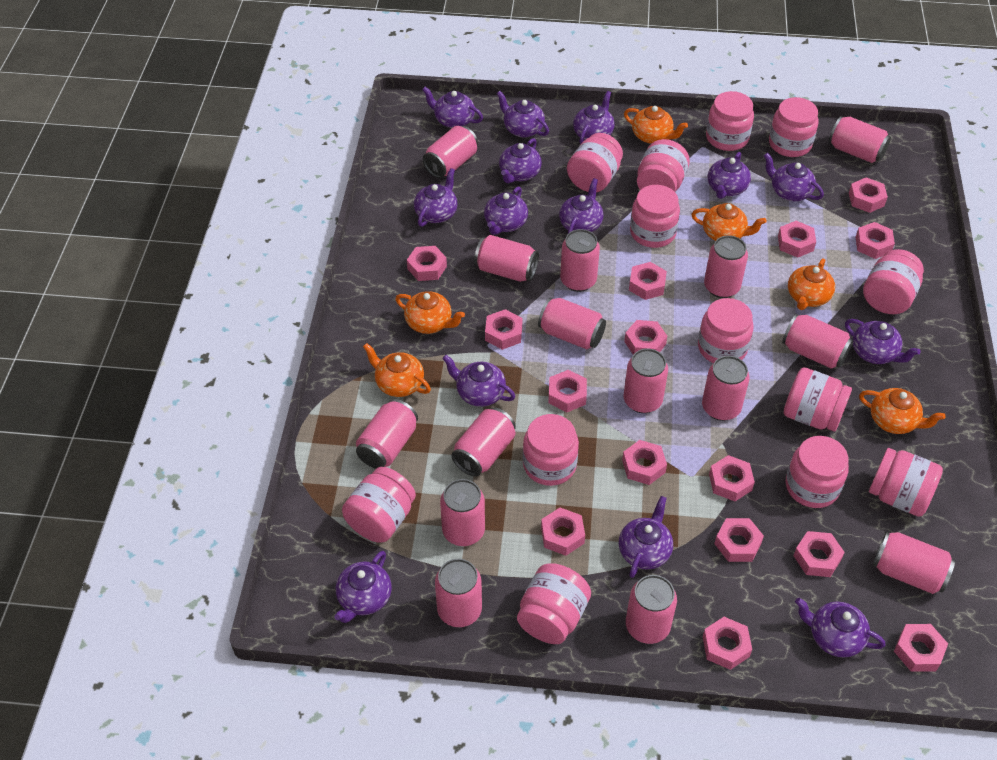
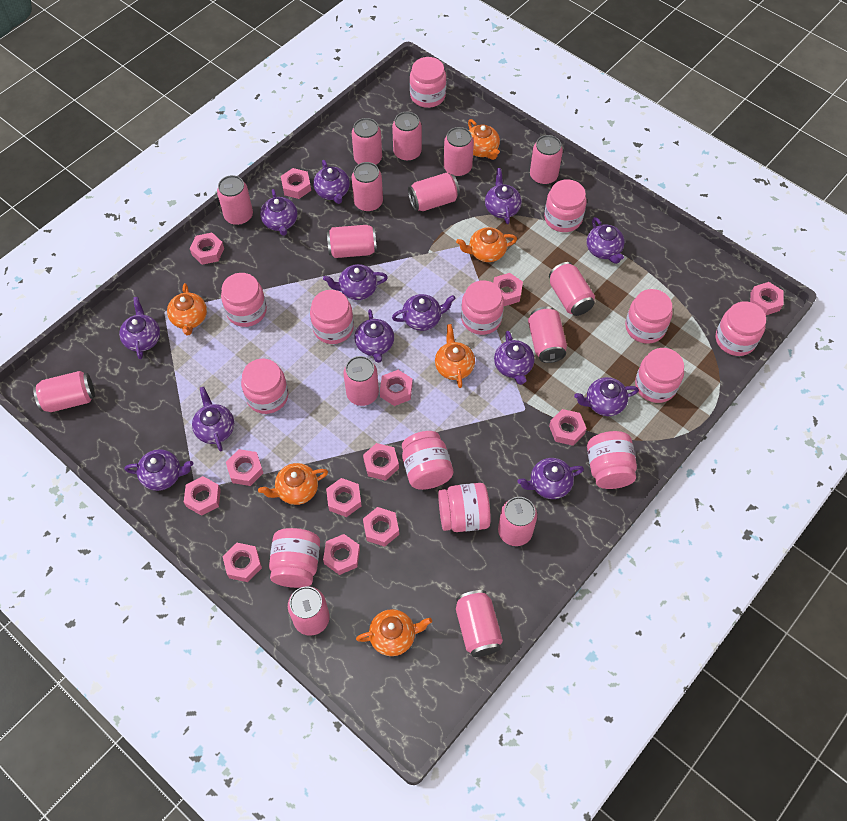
pink nut: 15 -> 13
purple teapot: 14 -> 13

